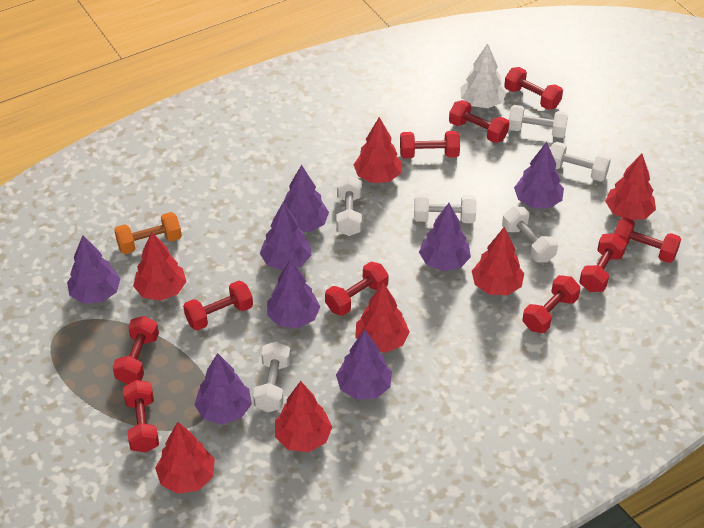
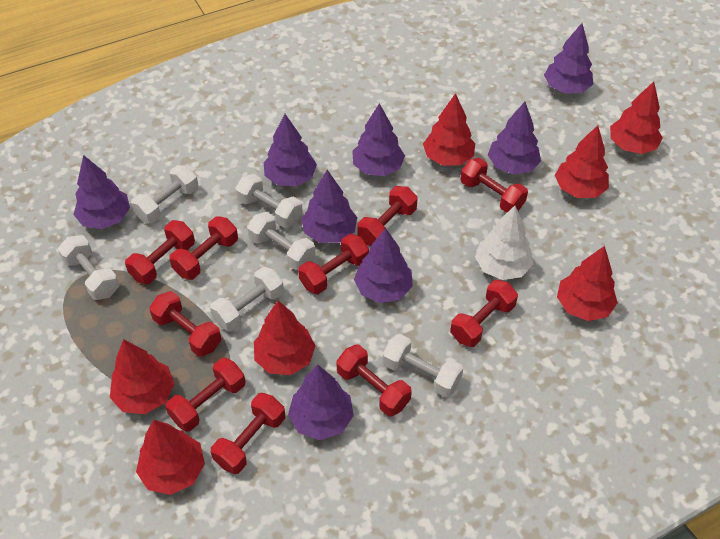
orange dumbbell: 1 -> 0

